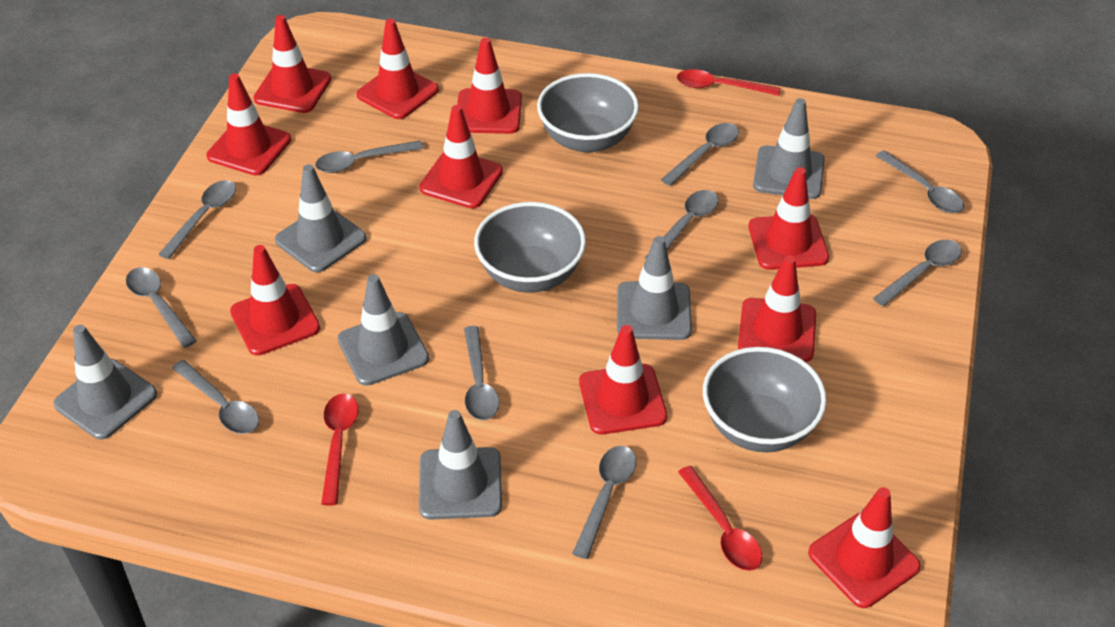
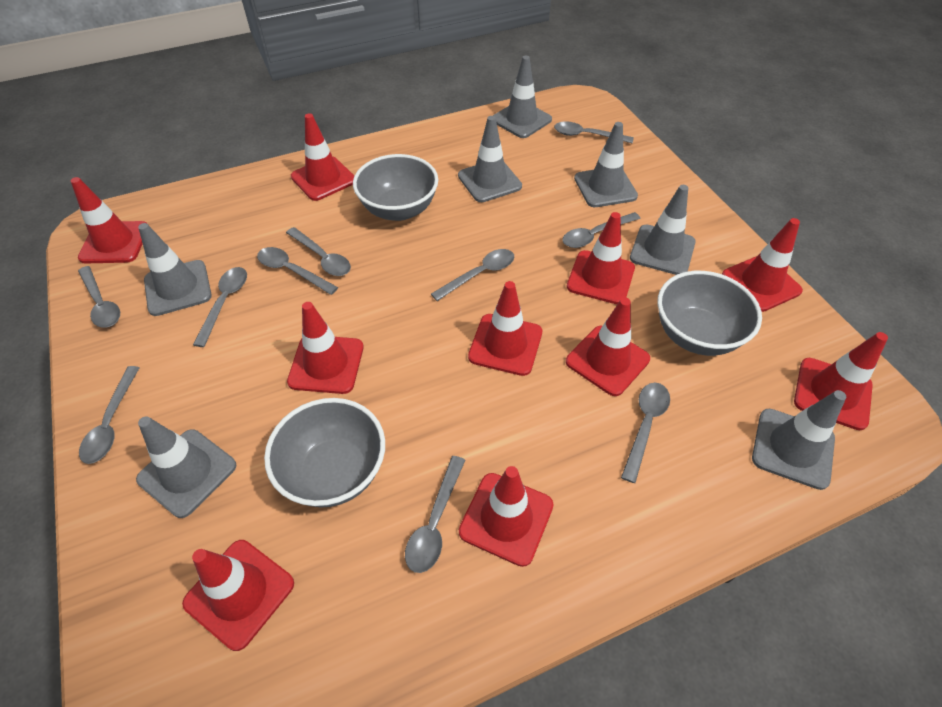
grey traffic cone: 6 -> 7
red spoon: 3 -> 0

